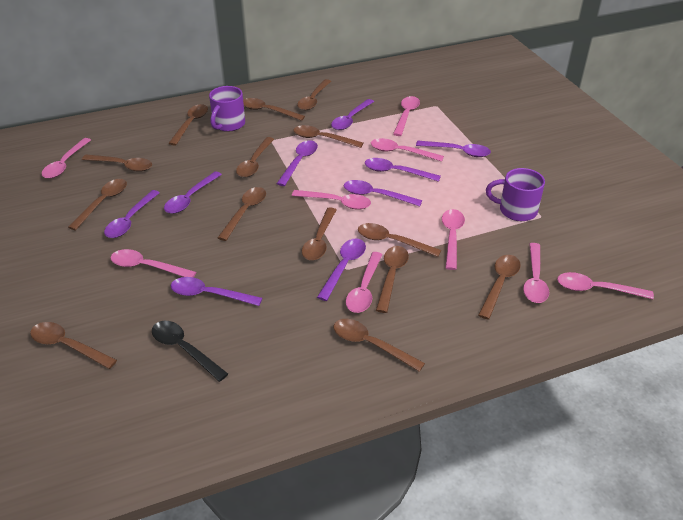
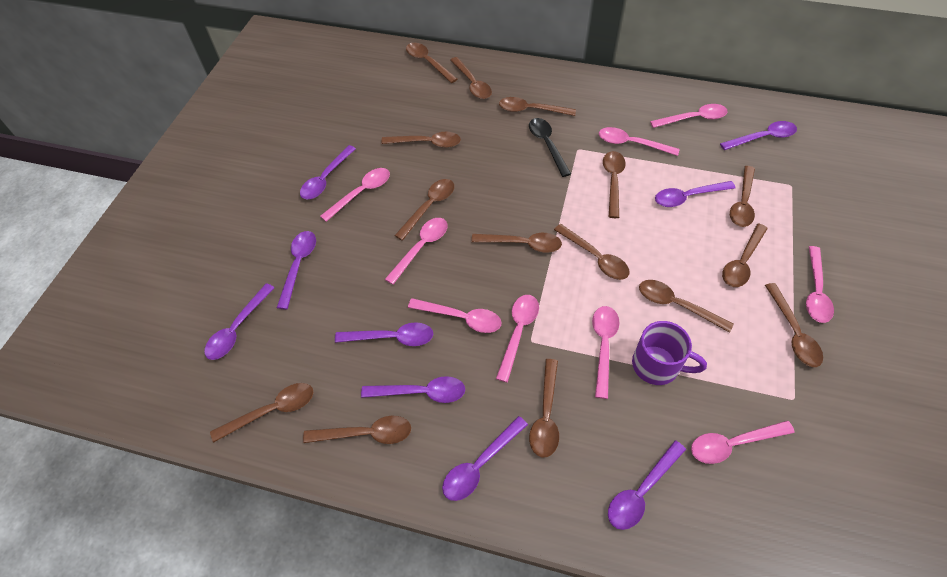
brown spoon: 14 -> 15
purple mug: 2 -> 1

